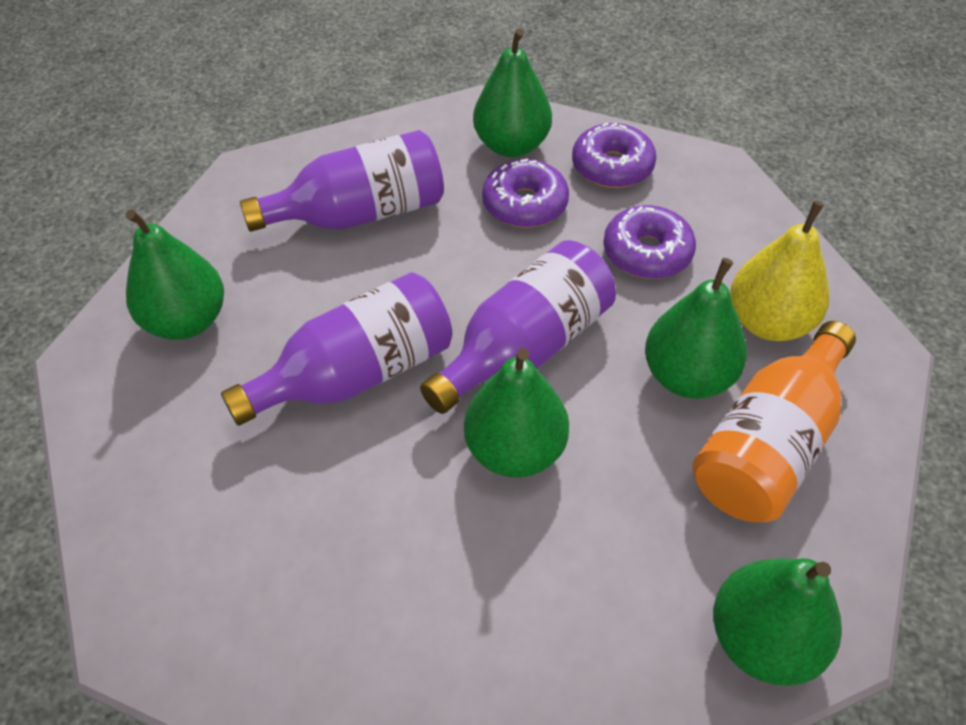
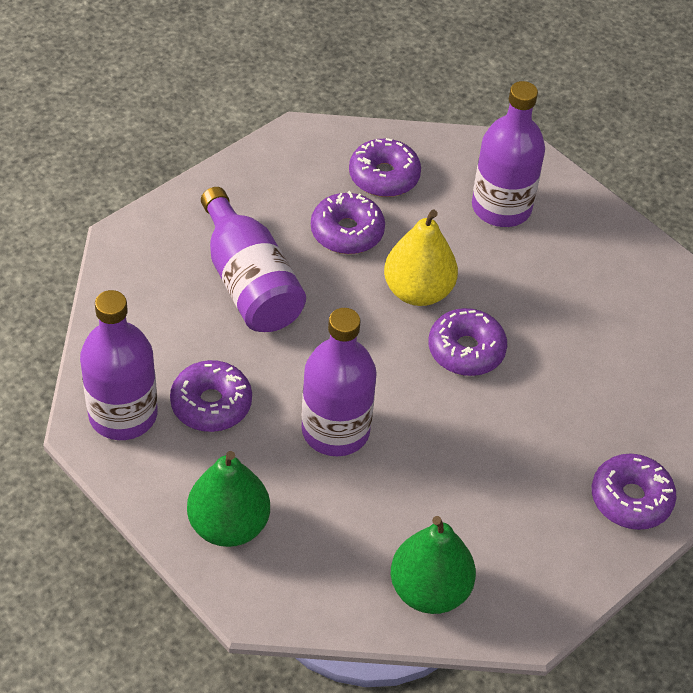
green pear: 5 -> 2
orange bottle: 1 -> 0
purple bottle: 3 -> 4
purple donut: 3 -> 5

